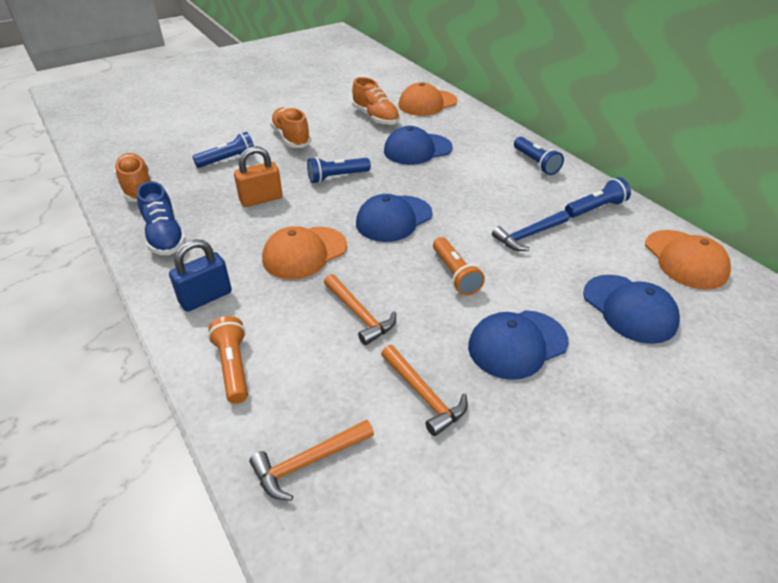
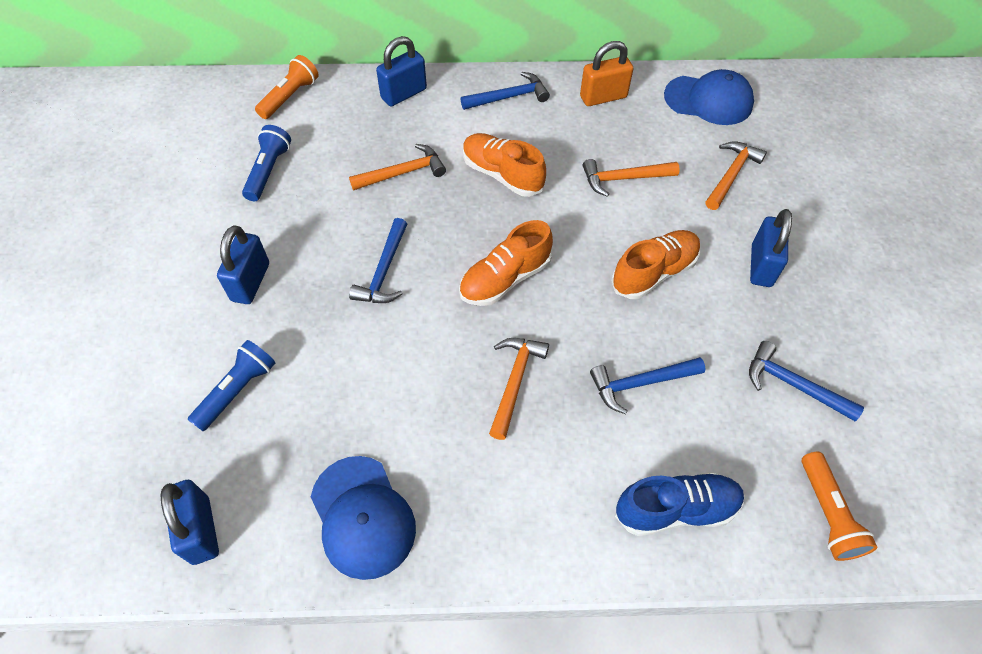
blue cap: 4 -> 2
blue flashlight: 4 -> 2
blue hammer: 1 -> 4
blue padlock: 1 -> 4
orange cap: 3 -> 0
orange hammer: 3 -> 4

